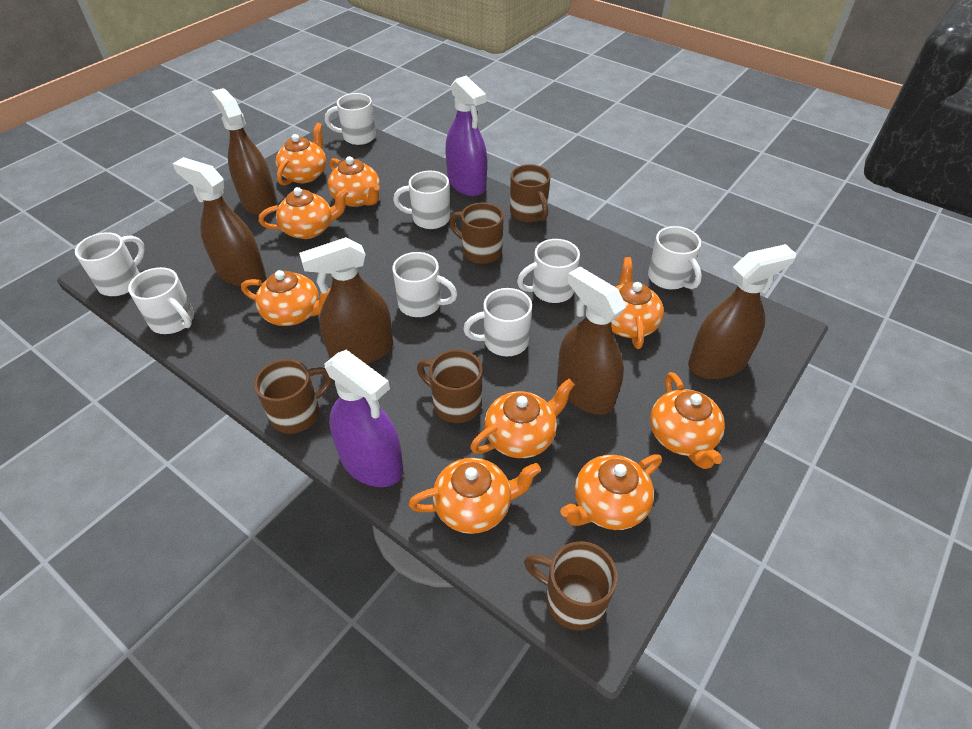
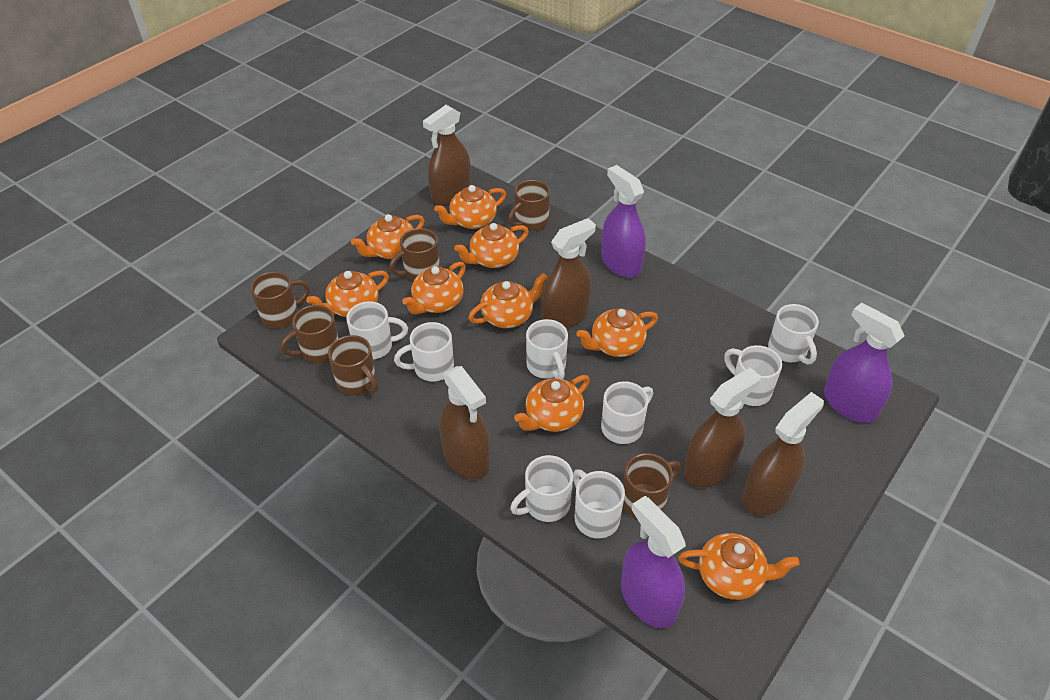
brown mug: 5 -> 6
purple spray bottle: 2 -> 3

